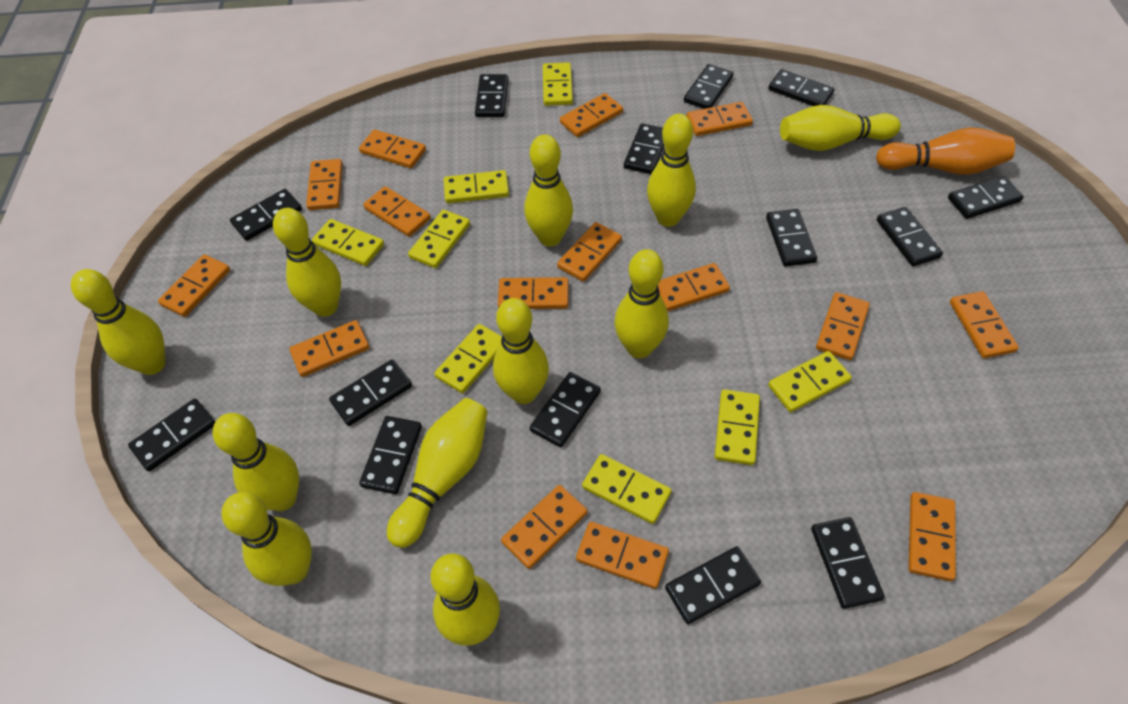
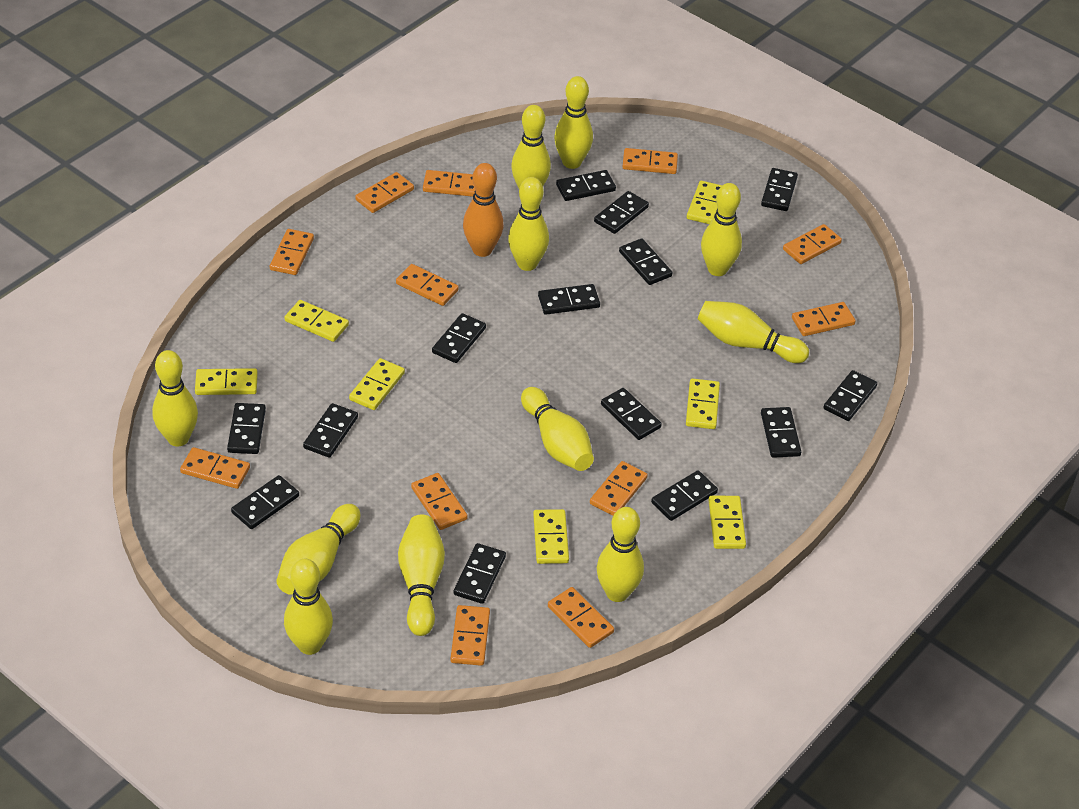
orange domino: 15 -> 12
yellow domino: 8 -> 7

